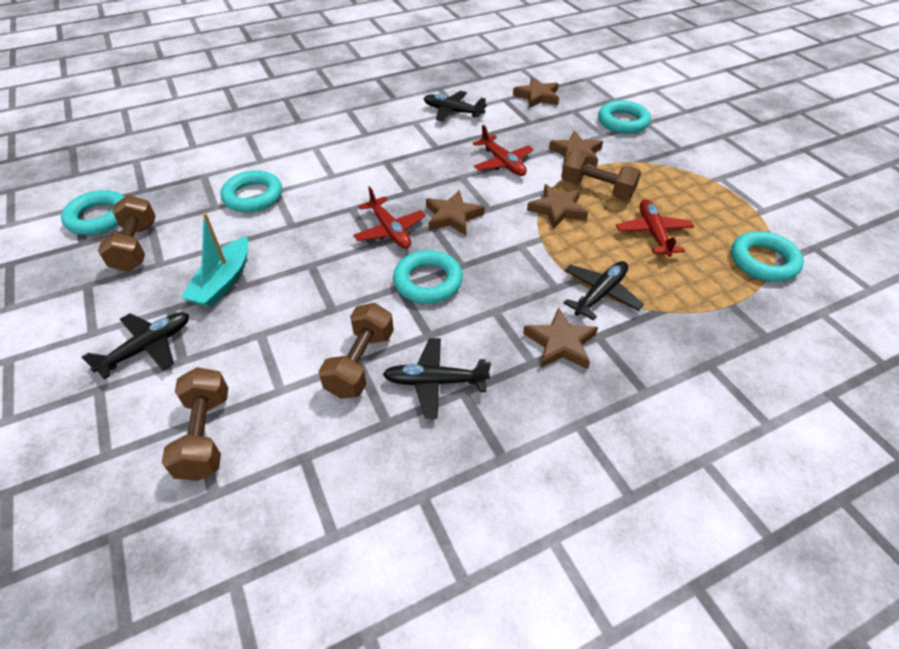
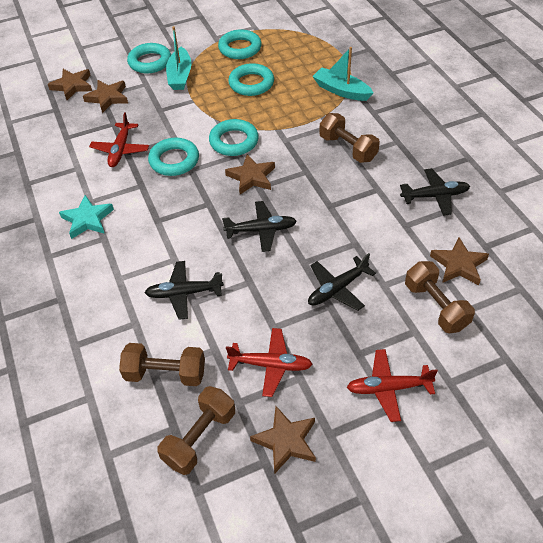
turquoise boat: 1 -> 2
turquoise star: 0 -> 1

